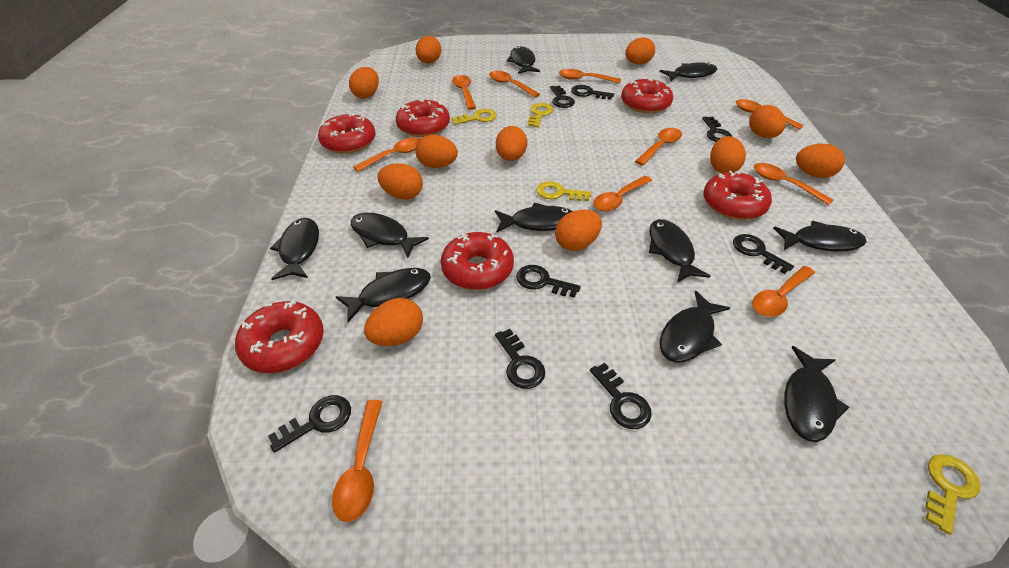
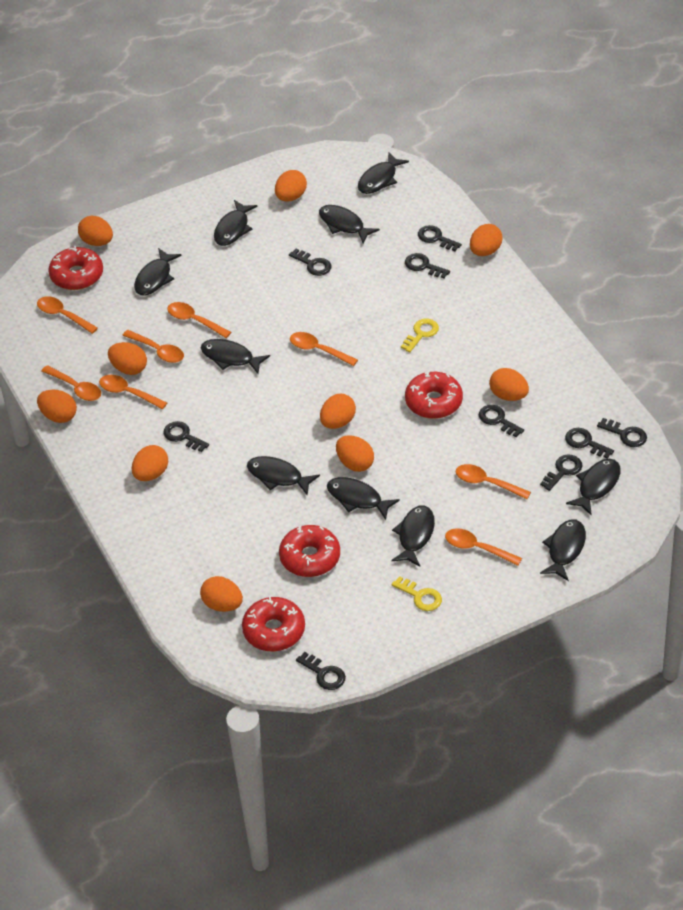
black key: 8 -> 9
orange egg: 11 -> 10
orange spoon: 10 -> 8
red donut: 6 -> 4
yellow key: 4 -> 2

